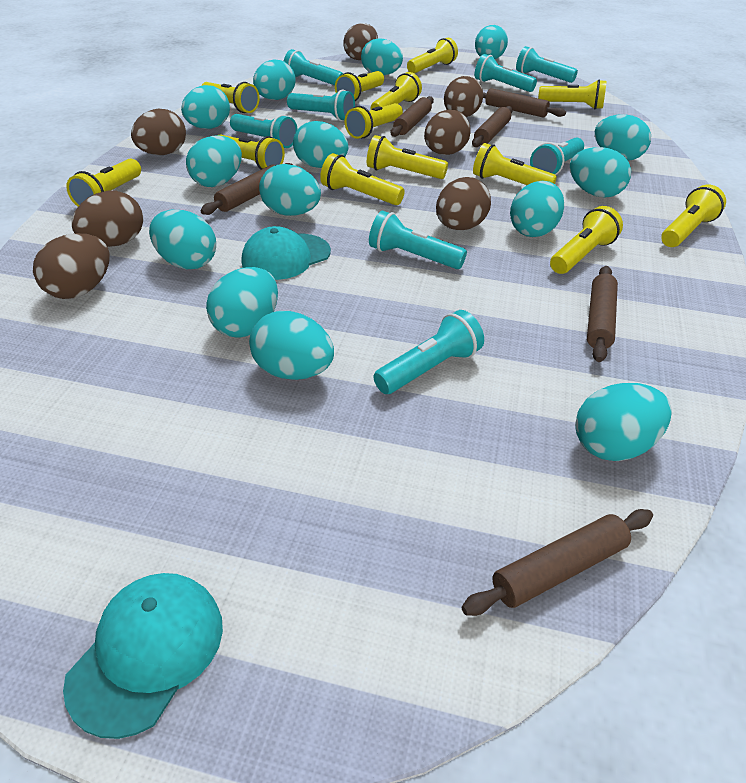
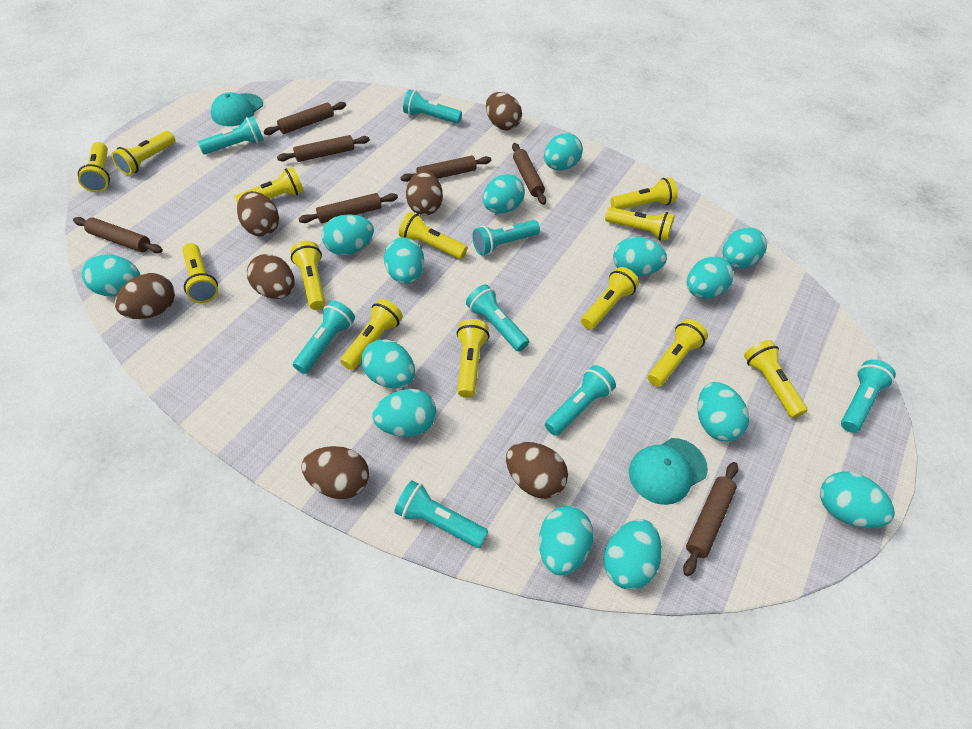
brown rolling pin: 6 -> 7

